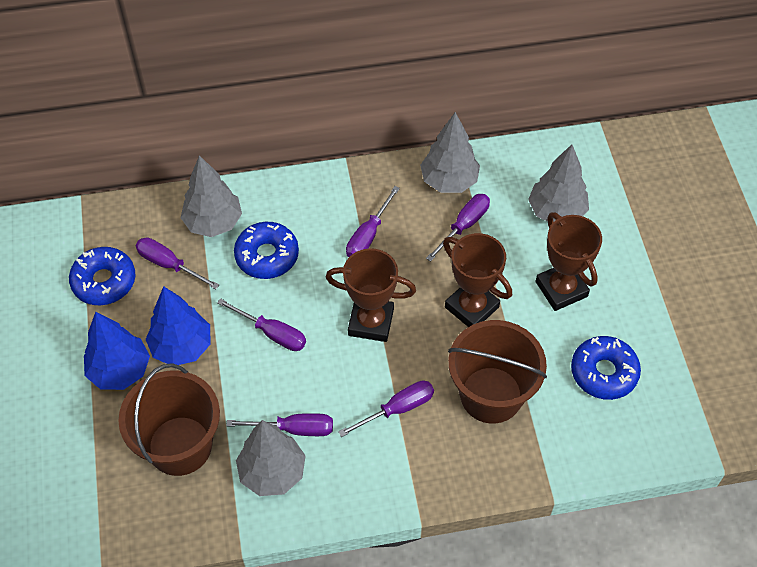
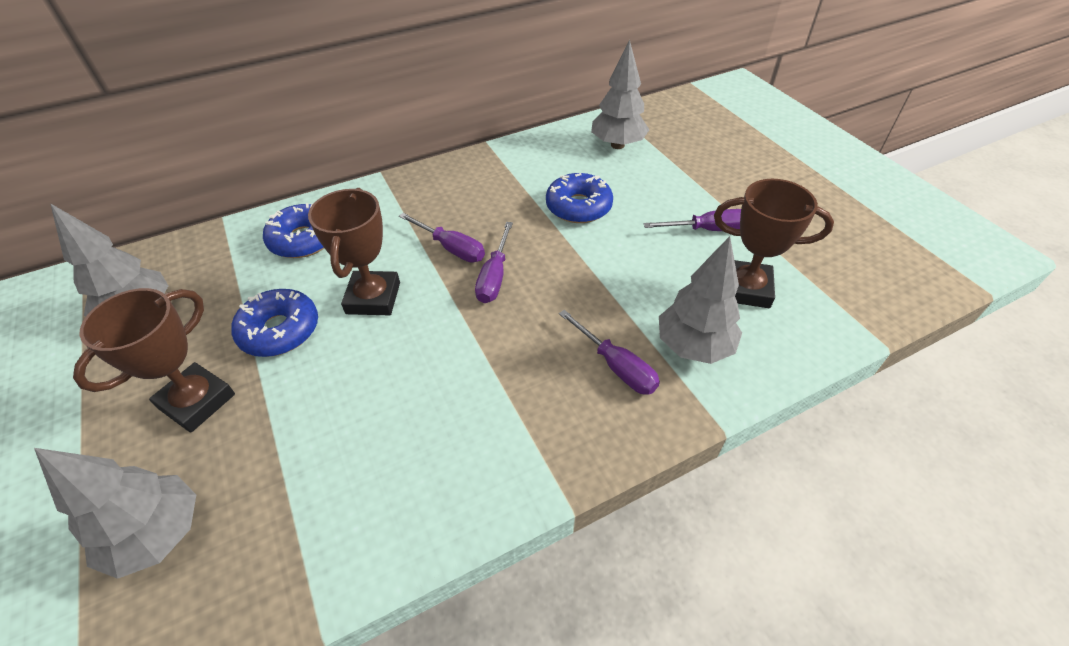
blue tree: 2 -> 0
brown bucket: 2 -> 0
purple screwdriver: 6 -> 4

